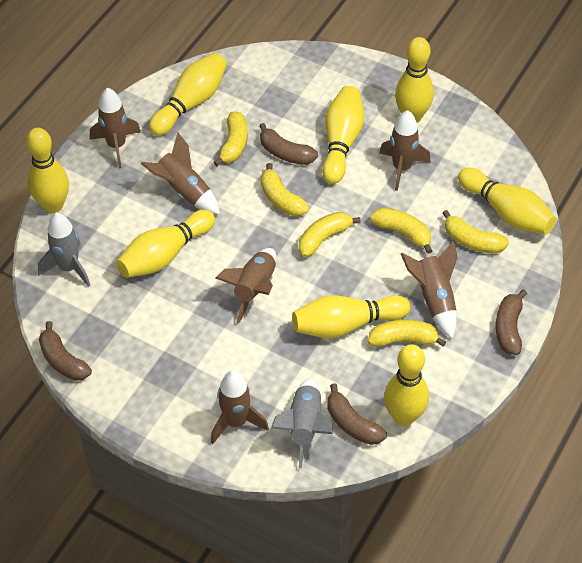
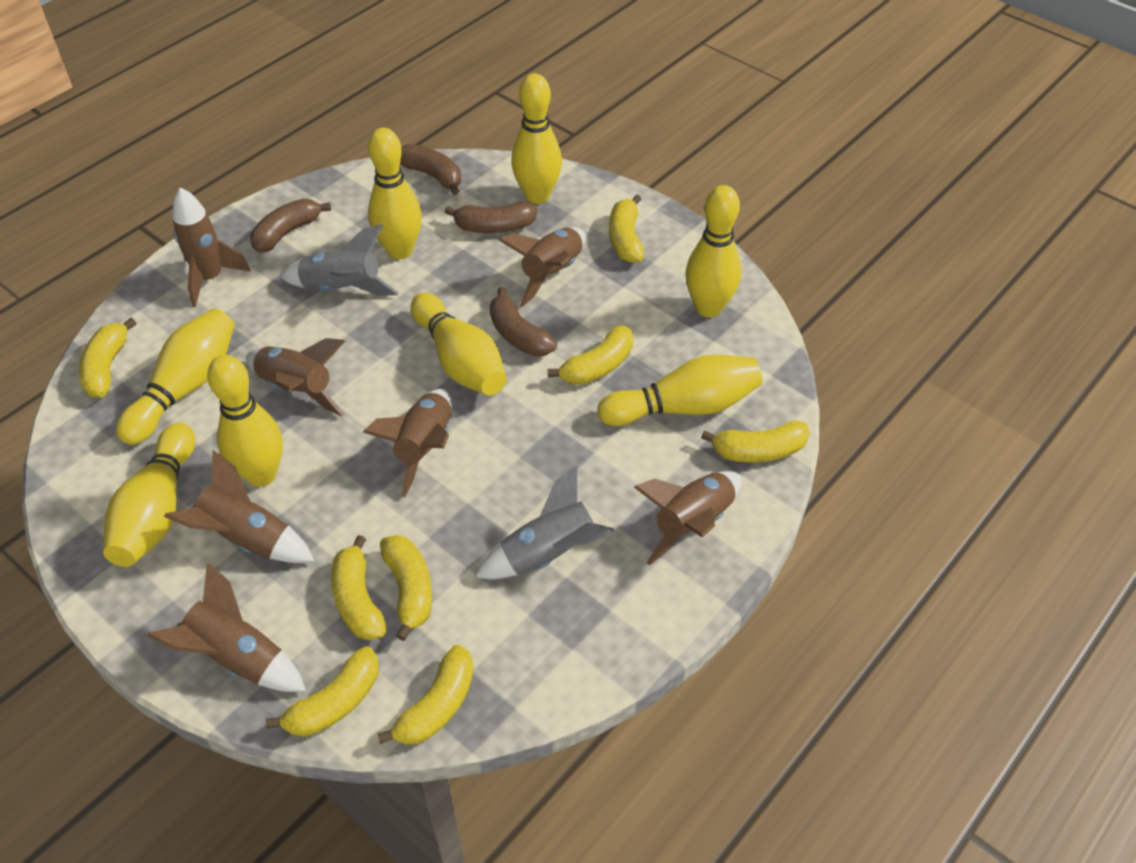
brown rocket: 6 -> 7
yellow banana: 6 -> 8

